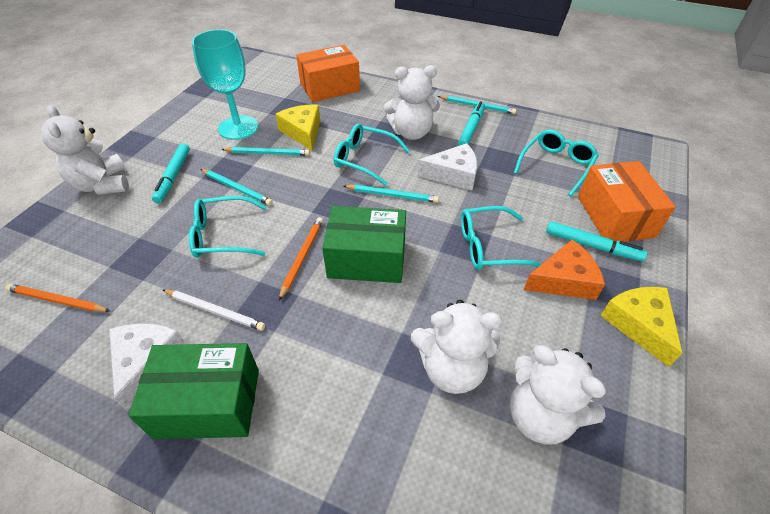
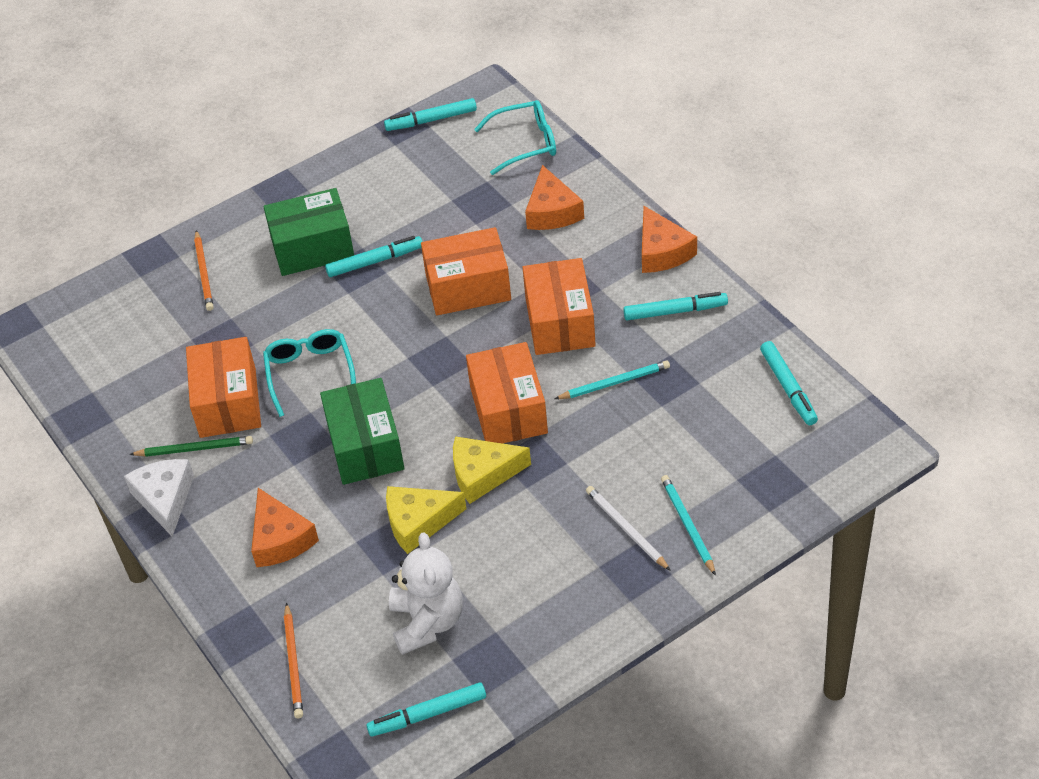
green pencil: 0 -> 1
orange box: 2 -> 4
orange cheese: 1 -> 3
turquoise glasses: 4 -> 2
turquoise goblet: 1 -> 0
turquoise marker: 3 -> 5
turquoise pencil: 4 -> 2
white cheese: 2 -> 1
white teddy bear: 4 -> 1

